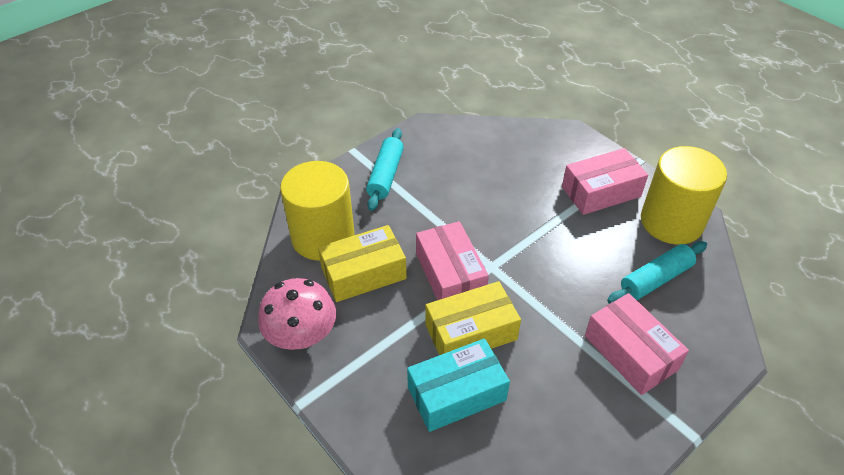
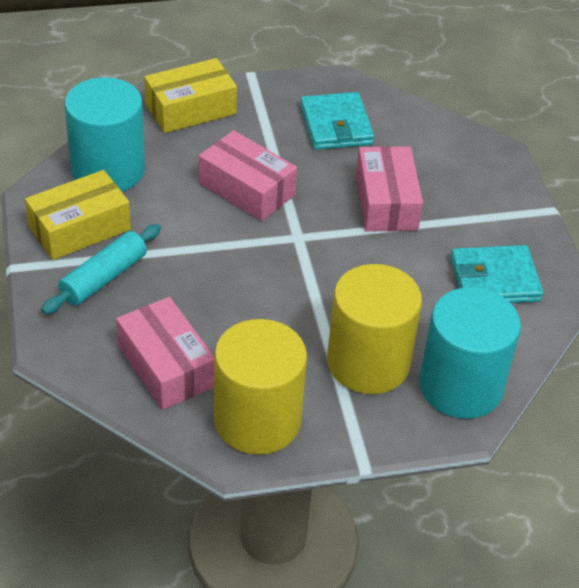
pink mushroom: 1 -> 0
turquoise box: 1 -> 0
turquoise cylinder: 0 -> 2
turquoise rolling pin: 2 -> 1
turquoise wallet: 0 -> 2

